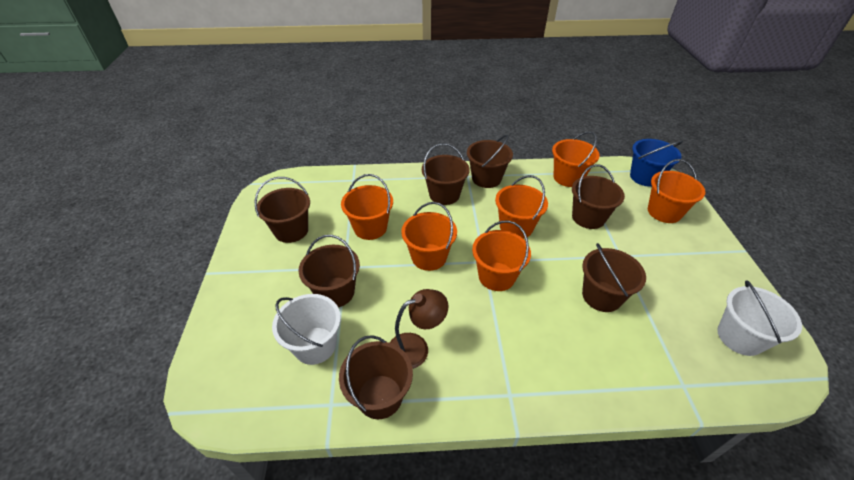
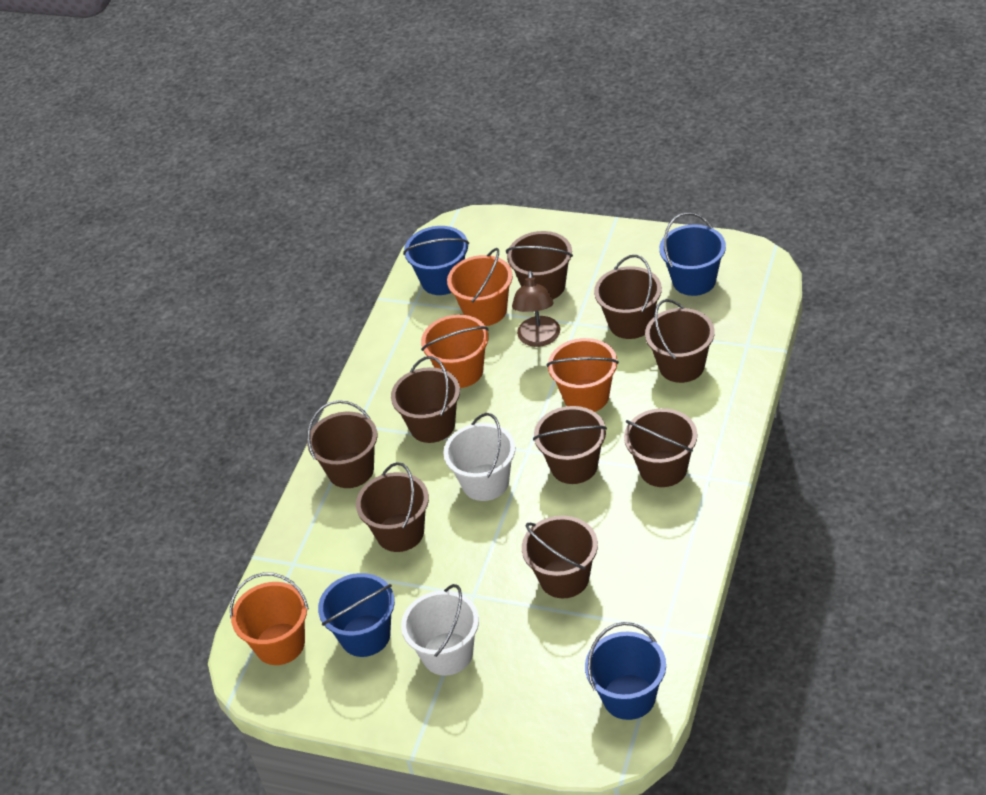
blue bucket: 1 -> 4
brown bucket: 7 -> 9
orange bucket: 6 -> 4

